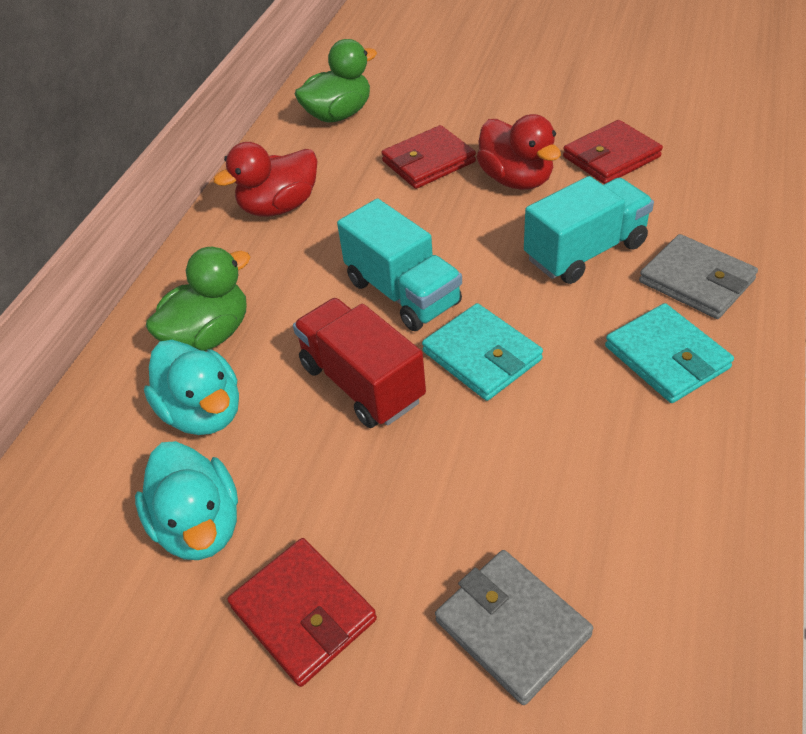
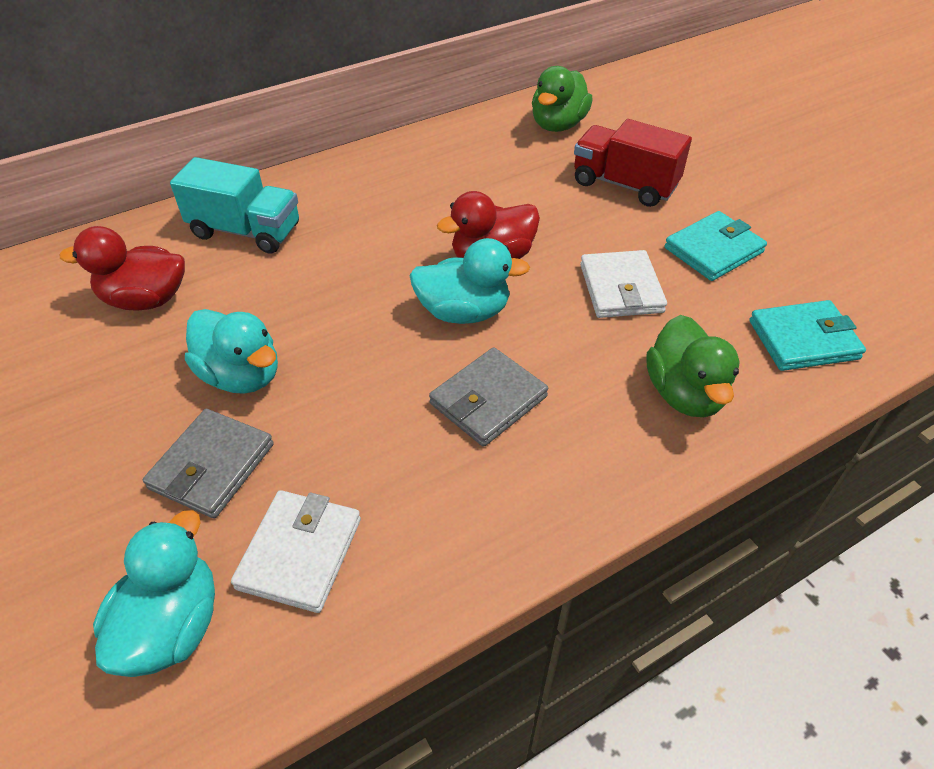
red wallet: 3 -> 0
turquoise duck: 2 -> 3
turquoise truck: 2 -> 1
white wallet: 0 -> 2

